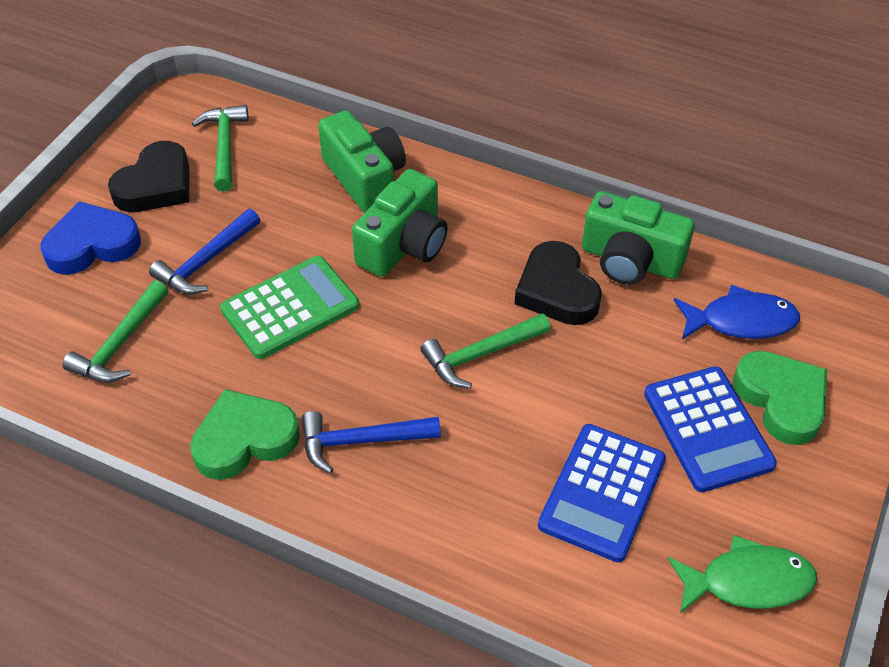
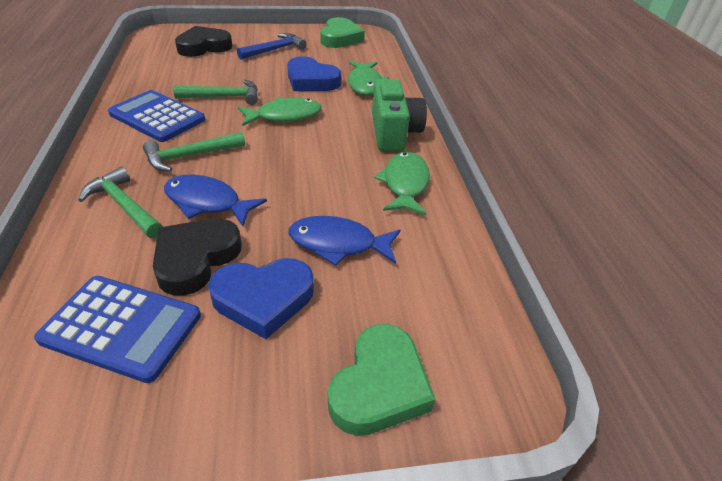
blue fish: 1 -> 2
blue hammer: 2 -> 1
blue heart: 1 -> 2
green calculator: 1 -> 0
green camera: 3 -> 1
green fish: 1 -> 3

